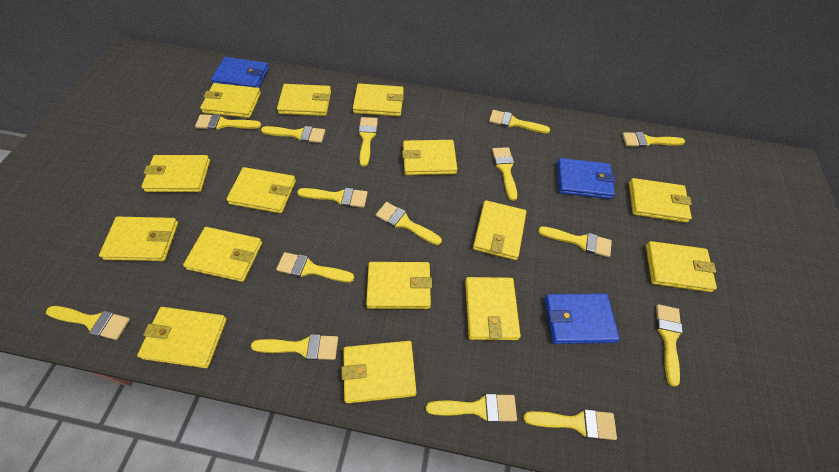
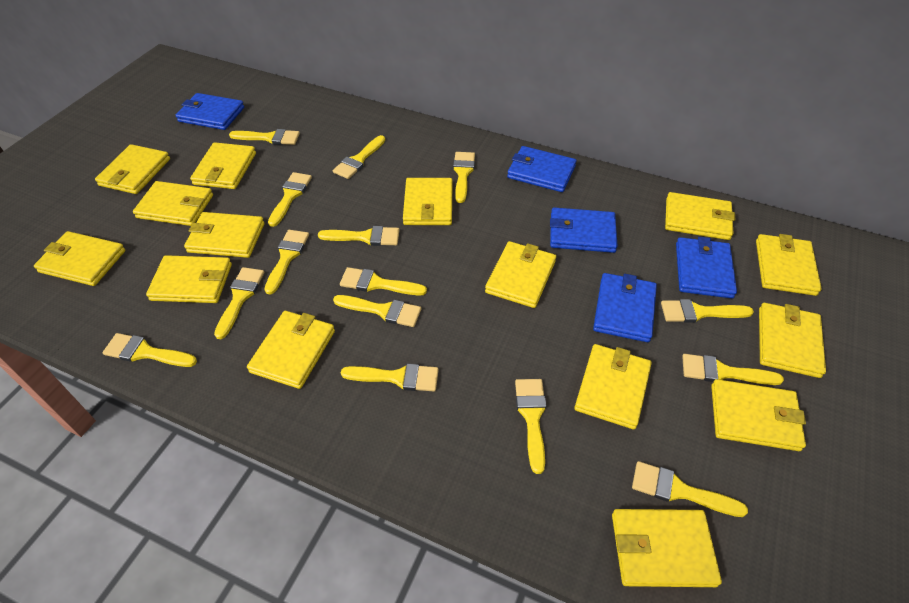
blue wallet: 3 -> 5

